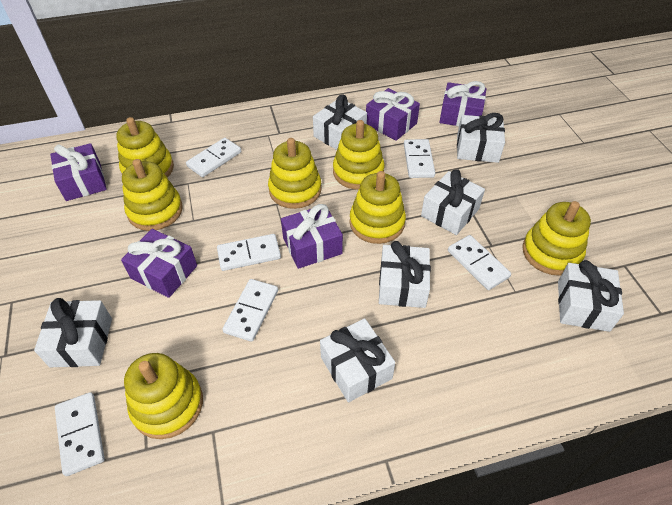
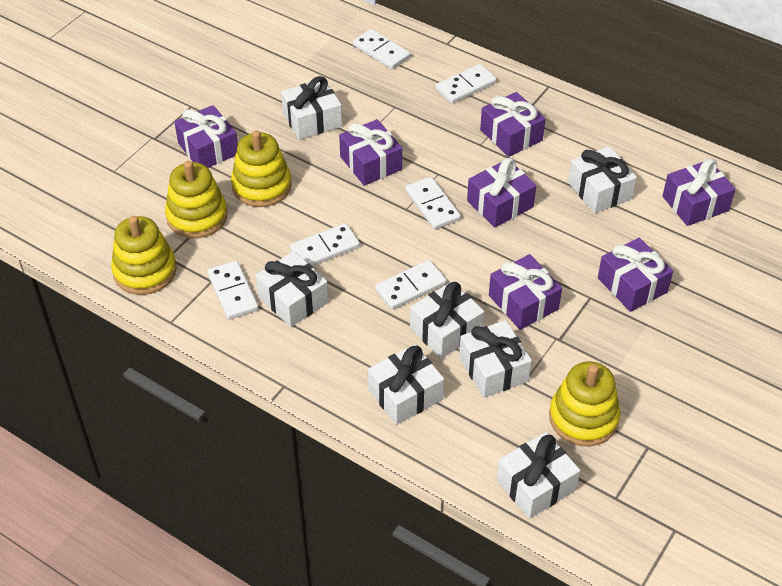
purple gift: 5 -> 7
yellow stacking toy: 7 -> 4

